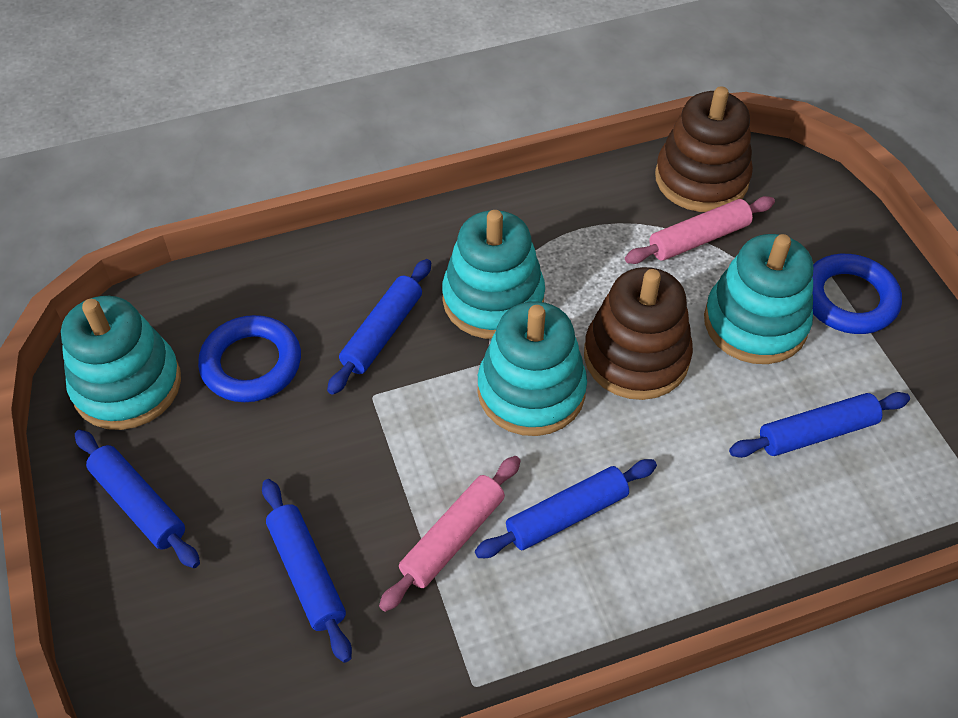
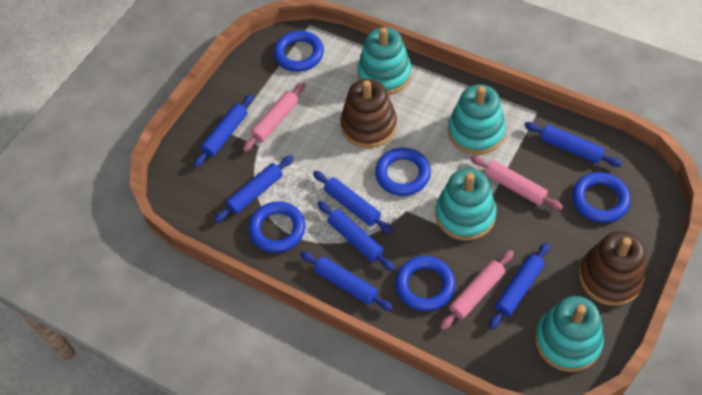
blue ring: 2 -> 5
blue rolling pin: 5 -> 7
pink rolling pin: 2 -> 3

